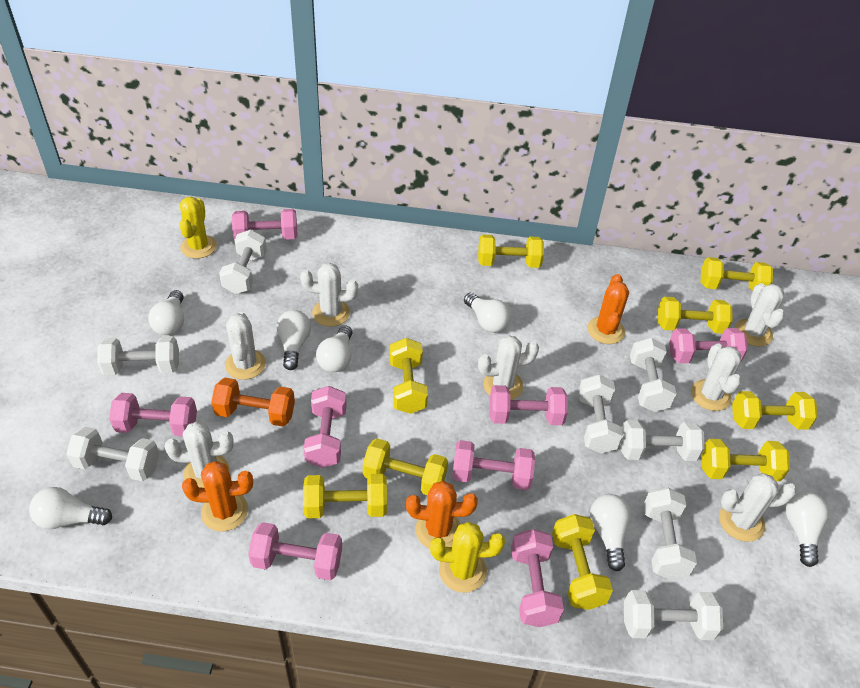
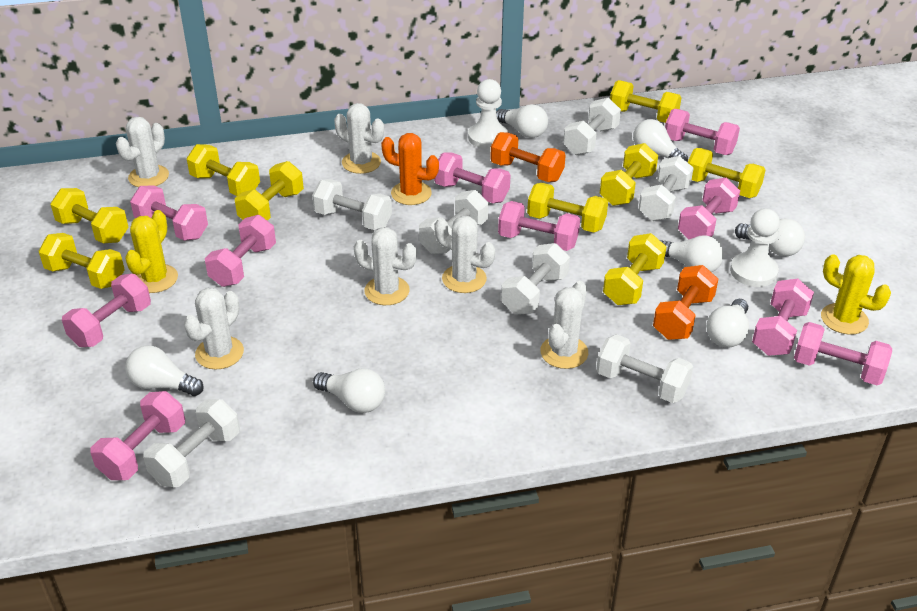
orange cactus: 3 -> 1
orange dumbbell: 1 -> 2
pink dumbbell: 8 -> 10
white cactus: 7 -> 6
white dumbbell: 8 -> 7
white pawn: 0 -> 2

